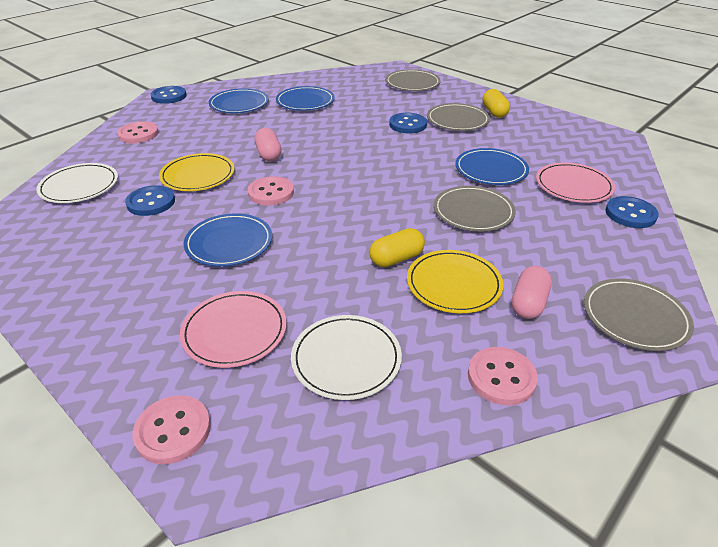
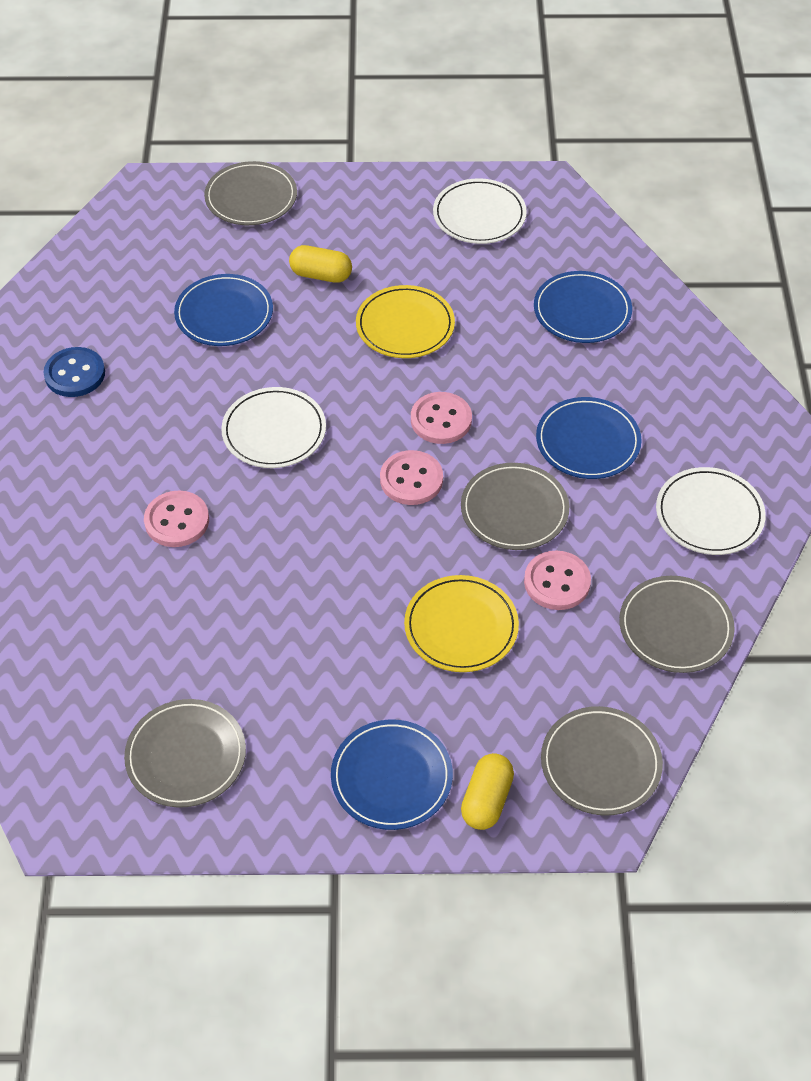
blue button: 4 -> 1
grey plate: 4 -> 5
pink capsule: 2 -> 0
pink plate: 2 -> 0
white plate: 2 -> 3

